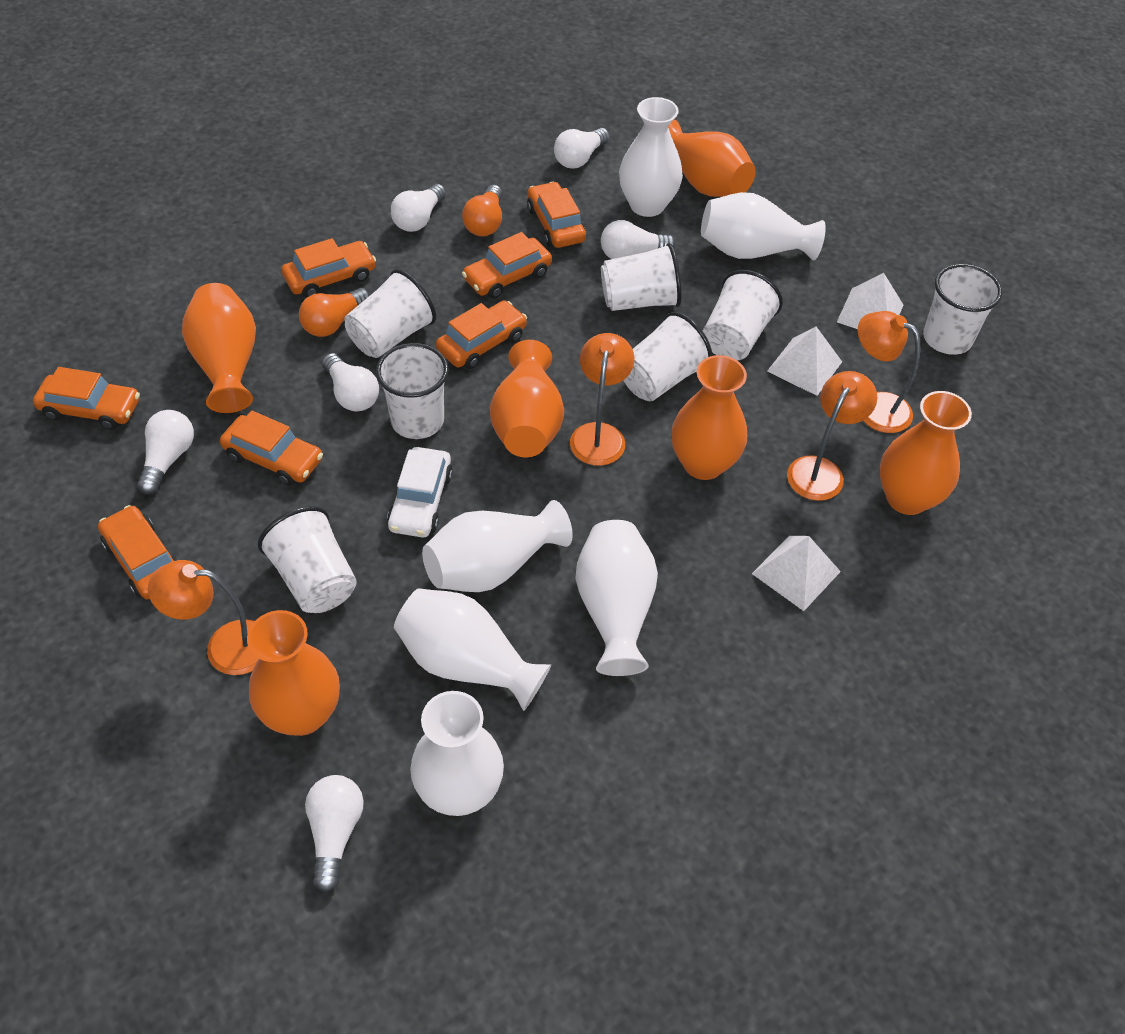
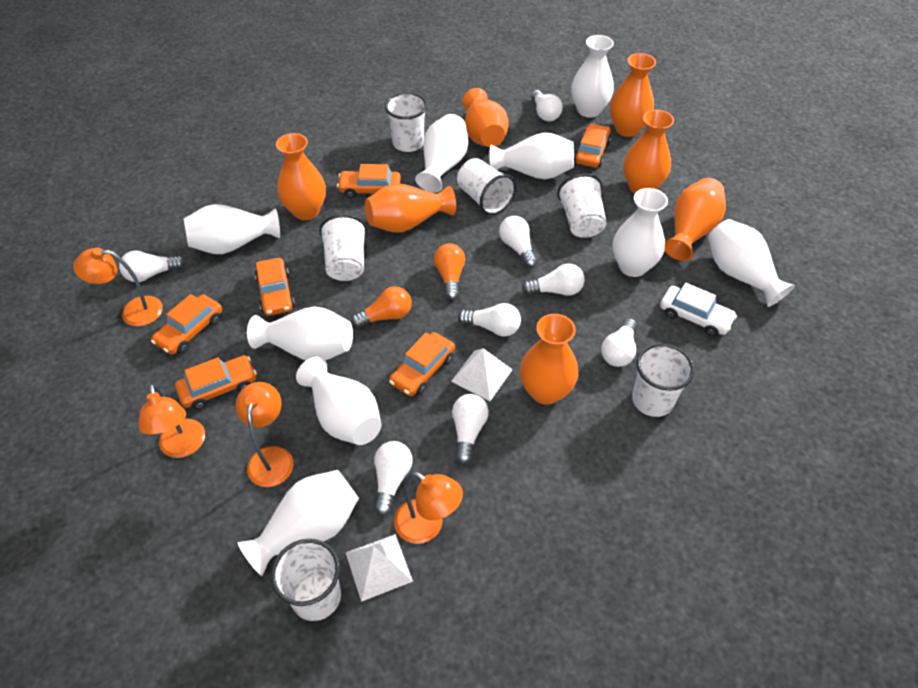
orange car: 7 -> 6
orange vase: 6 -> 7
white cup: 7 -> 6
white light bulb: 6 -> 8
white pyramid: 3 -> 2
white vase: 6 -> 9

